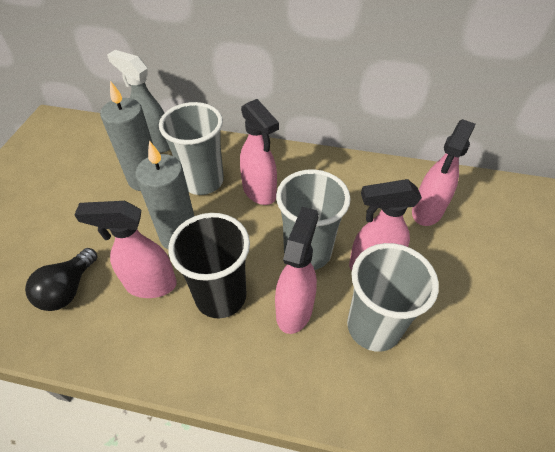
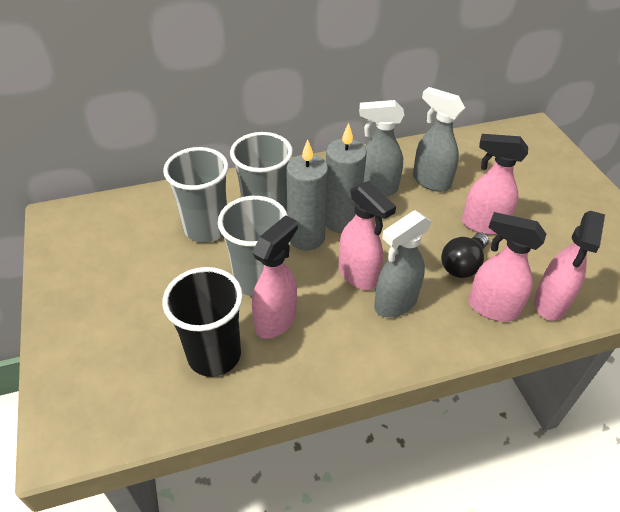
grey spray bottle: 1 -> 3

